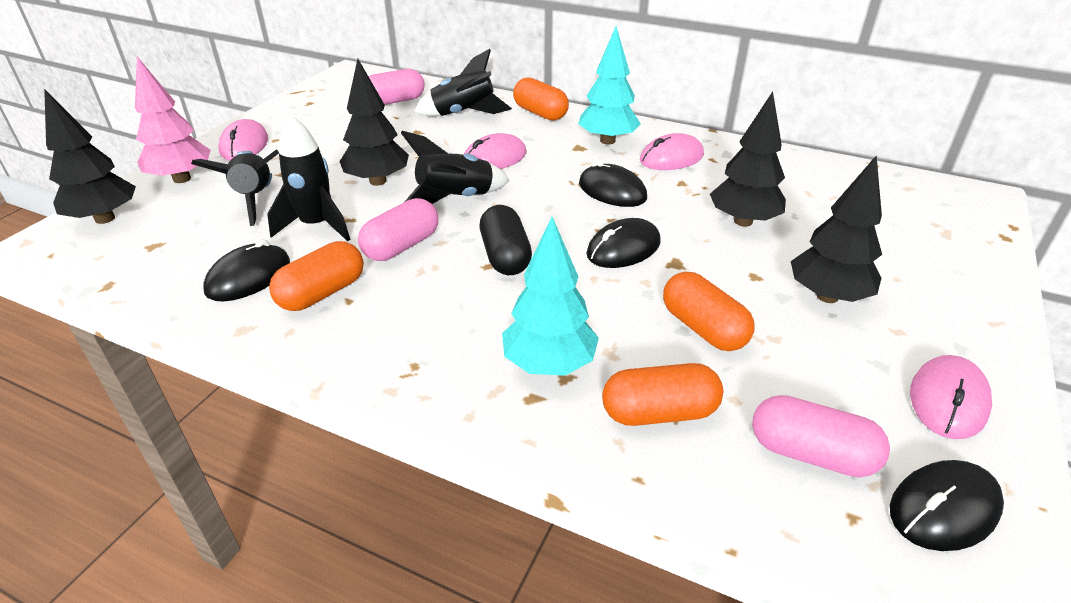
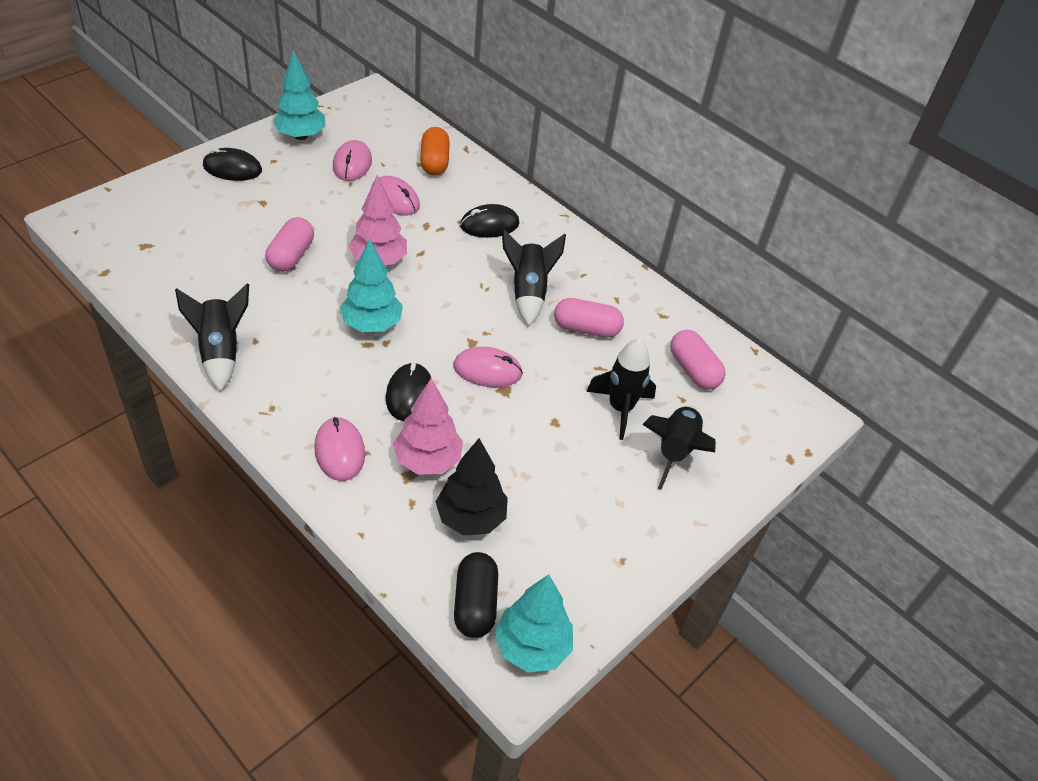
black mouse: 4 -> 3
black tree: 4 -> 1
orange capsule: 4 -> 1
pink tree: 1 -> 2
turquoise tree: 2 -> 3

